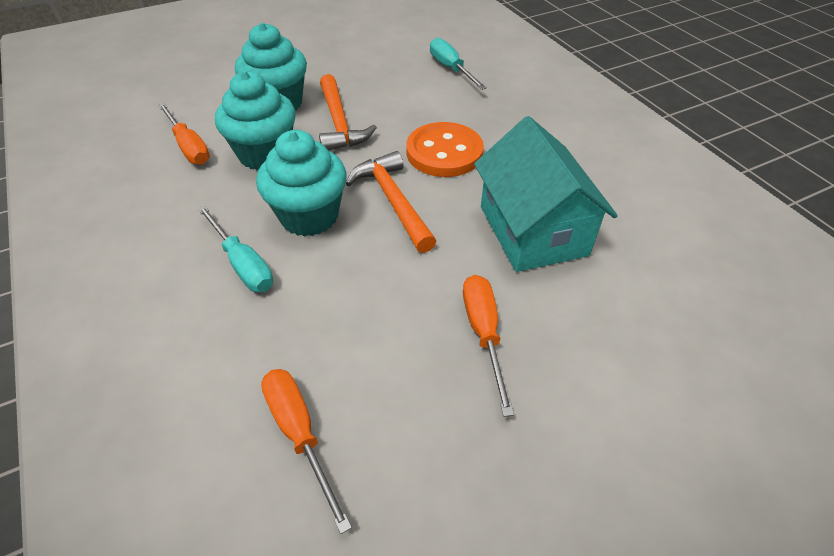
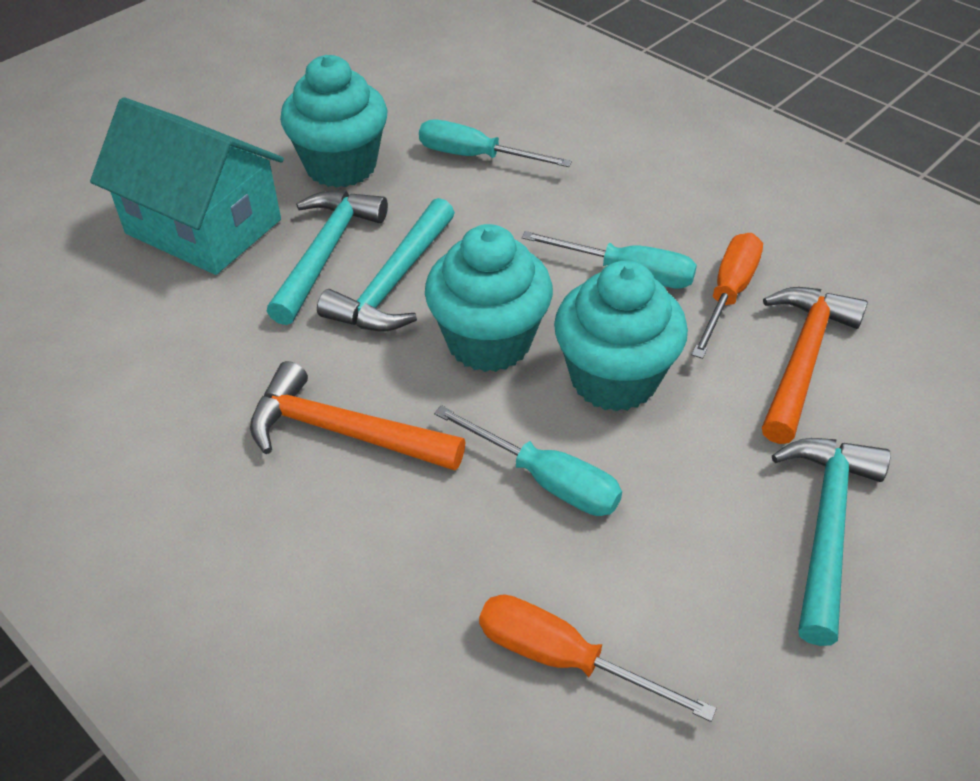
orange button: 1 -> 0
orange screwdriver: 3 -> 2
turquoise hammer: 0 -> 3
turquoise screwdriver: 2 -> 3

